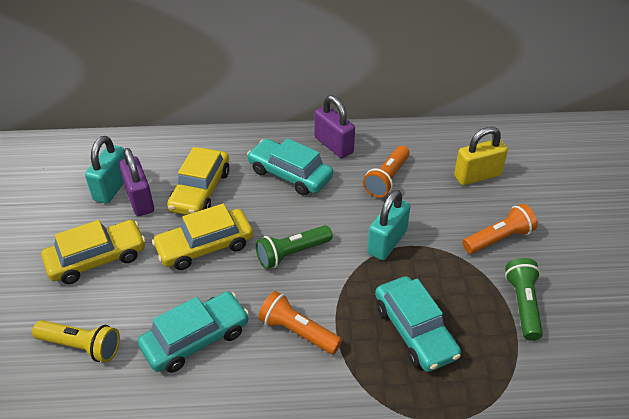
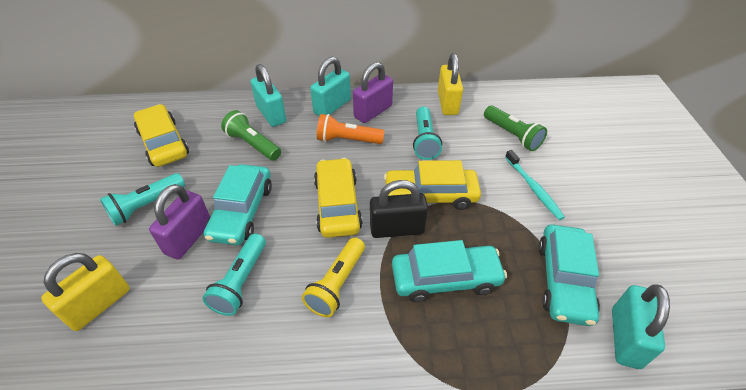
black padlock: 0 -> 1
orange flashlight: 3 -> 1
turquoise flashlight: 0 -> 3
turquoise padlock: 2 -> 3
turquoise toothbrush: 0 -> 1
yellow padlock: 1 -> 2

